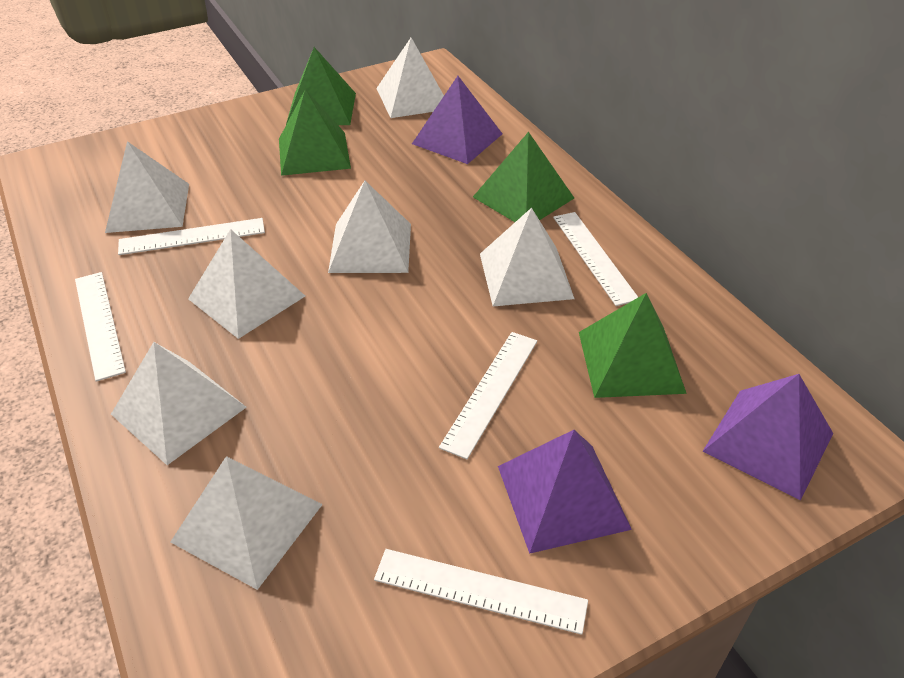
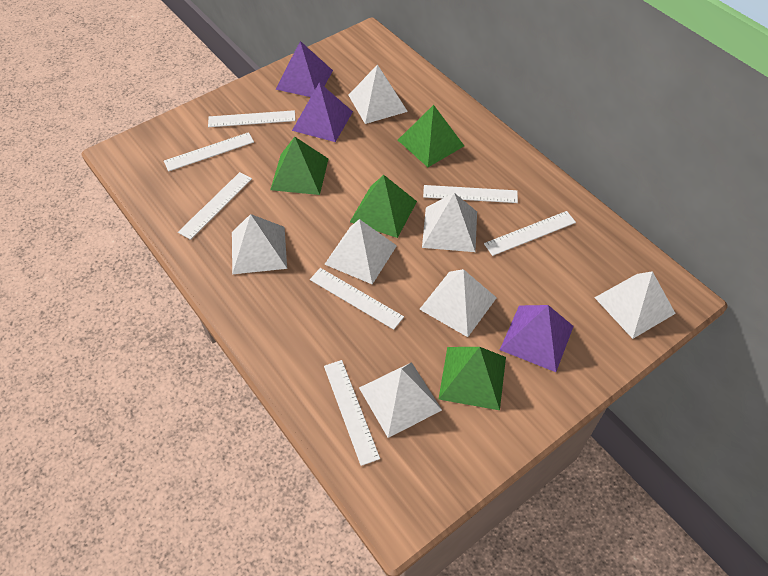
white ruler: 5 -> 7

